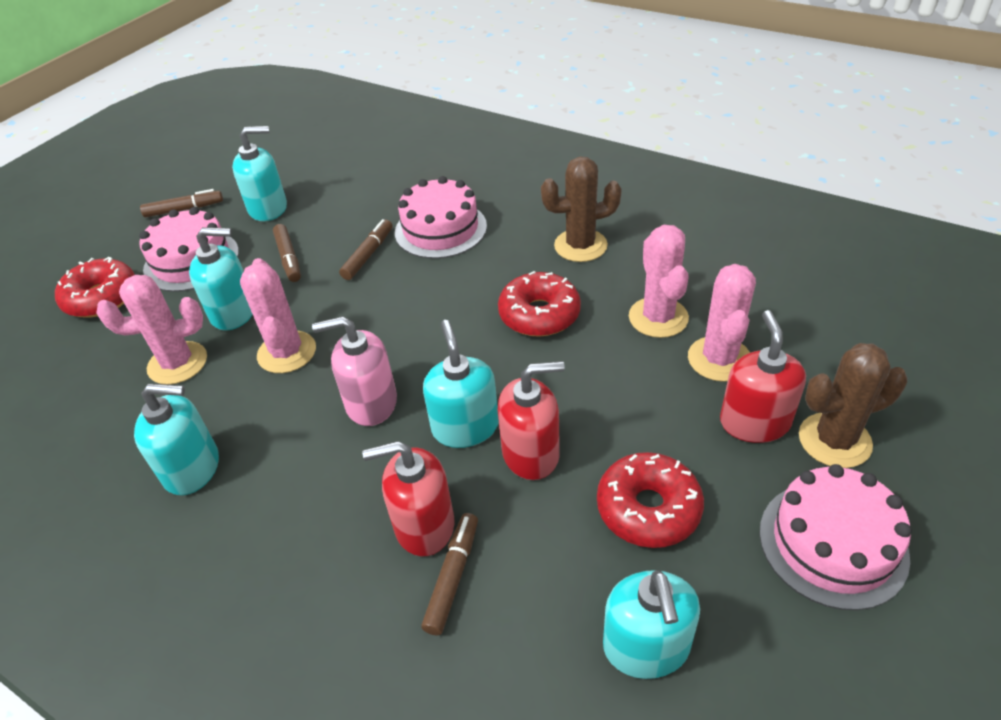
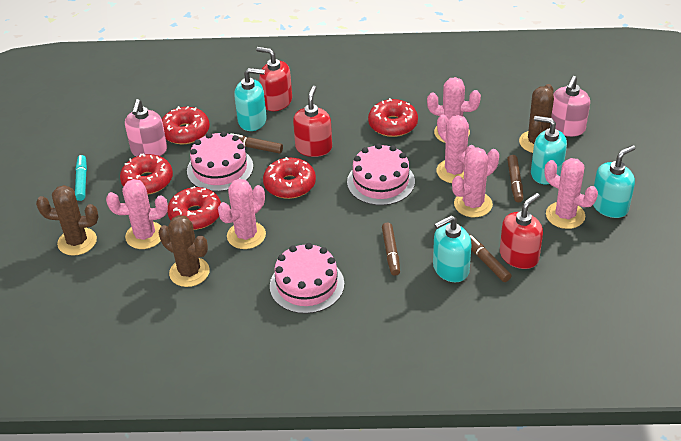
brown cactus: 2 -> 3
pink cactus: 4 -> 6
pink soap dispenser: 1 -> 2
red donut: 3 -> 5
turquoise marker: 0 -> 1
turquoise soap dispenser: 5 -> 4

